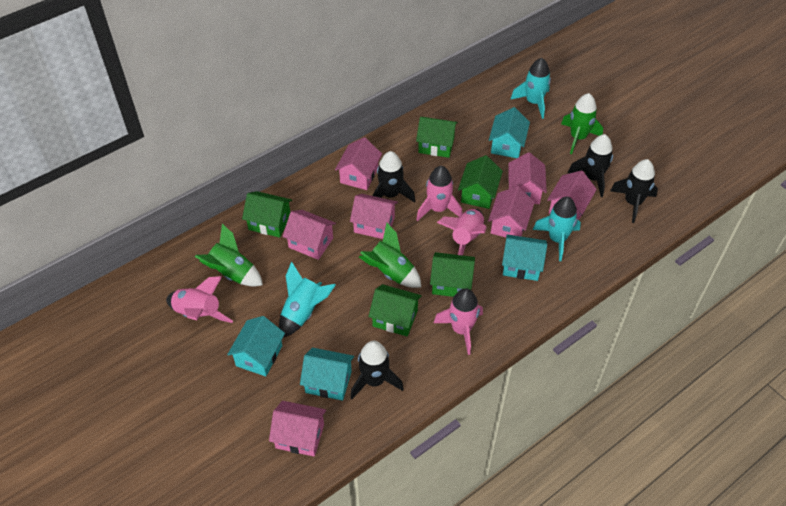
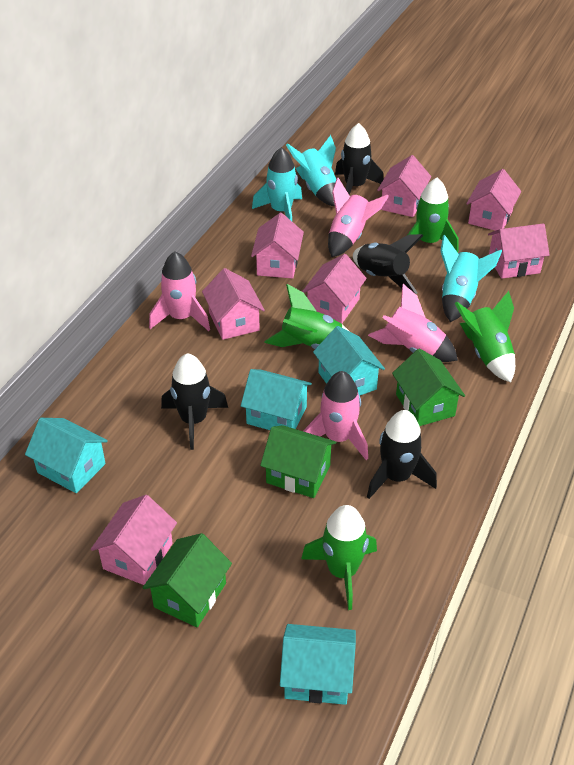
green house: 5 -> 3
green rocket: 3 -> 4

